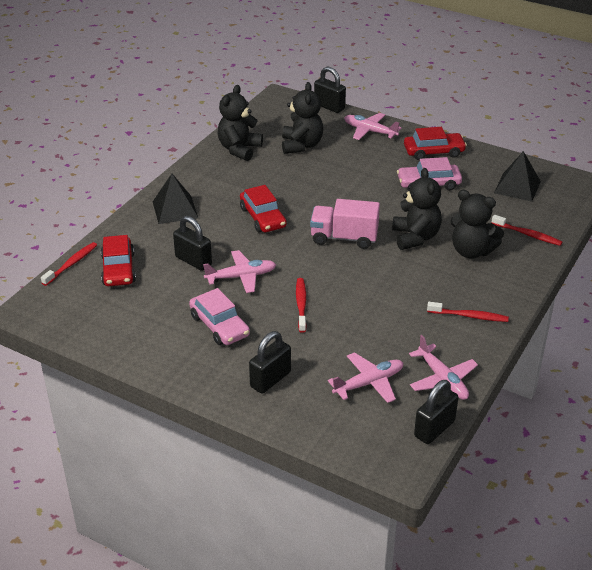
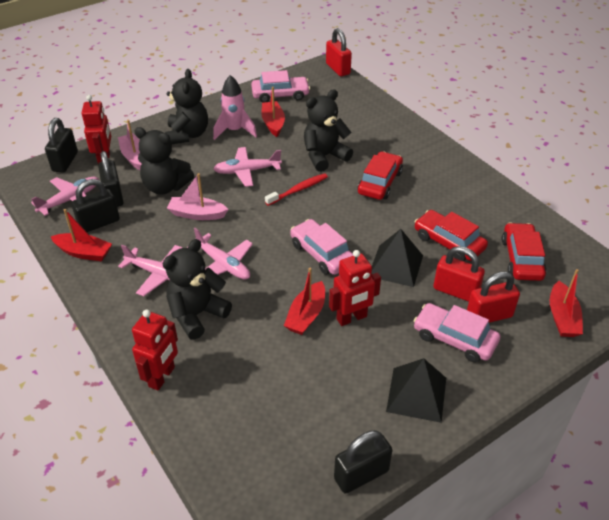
pink boat: 0 -> 2
pink car: 2 -> 3
pink rocket: 0 -> 1
pink truck: 1 -> 0
red boat: 0 -> 4
red padlock: 0 -> 3
red robot: 0 -> 3
red toothbrush: 4 -> 1

